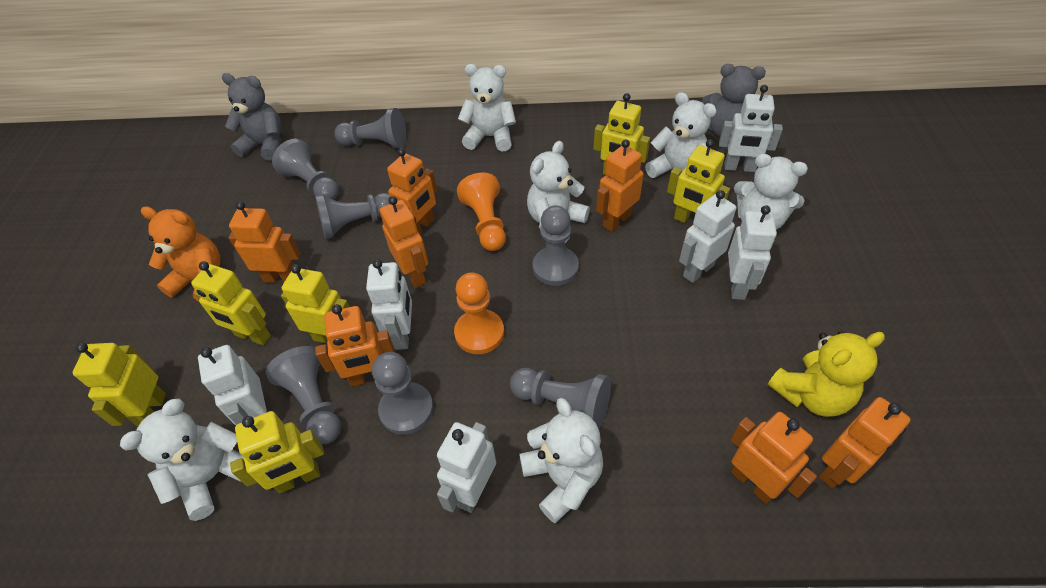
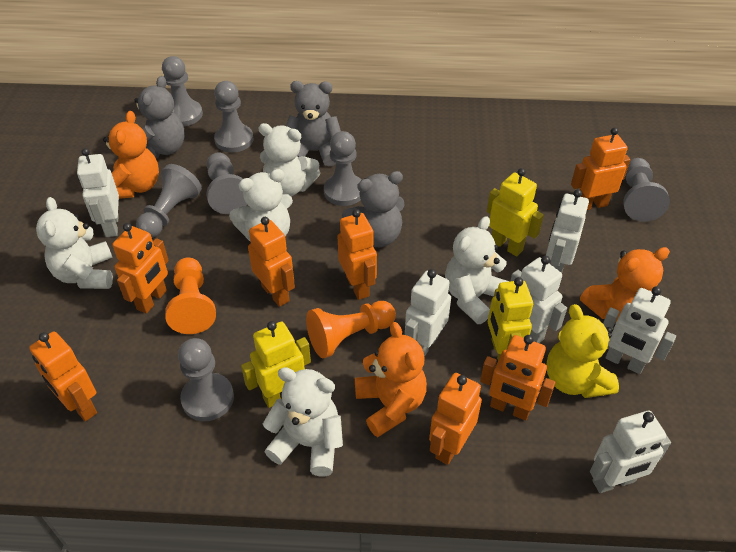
grey teddy bear: 2 -> 3
orange teddy bear: 1 -> 3
white teddy bear: 6 -> 5
yellow robot: 6 -> 3

